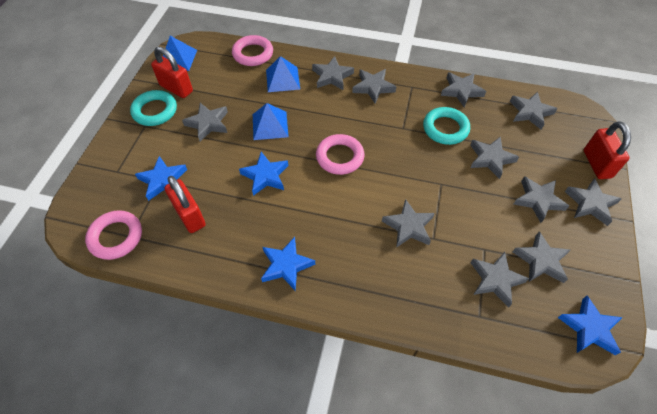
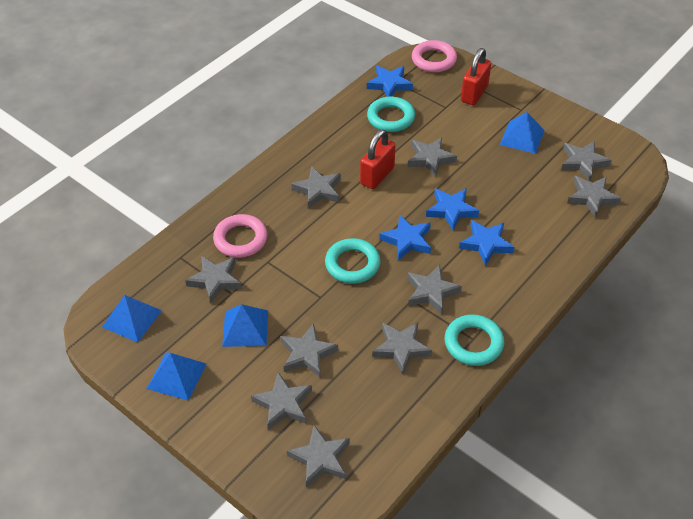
blue pyramid: 3 -> 4
grey star: 11 -> 10
pink ring: 3 -> 2
red padlock: 3 -> 2
turquoise ring: 2 -> 3

